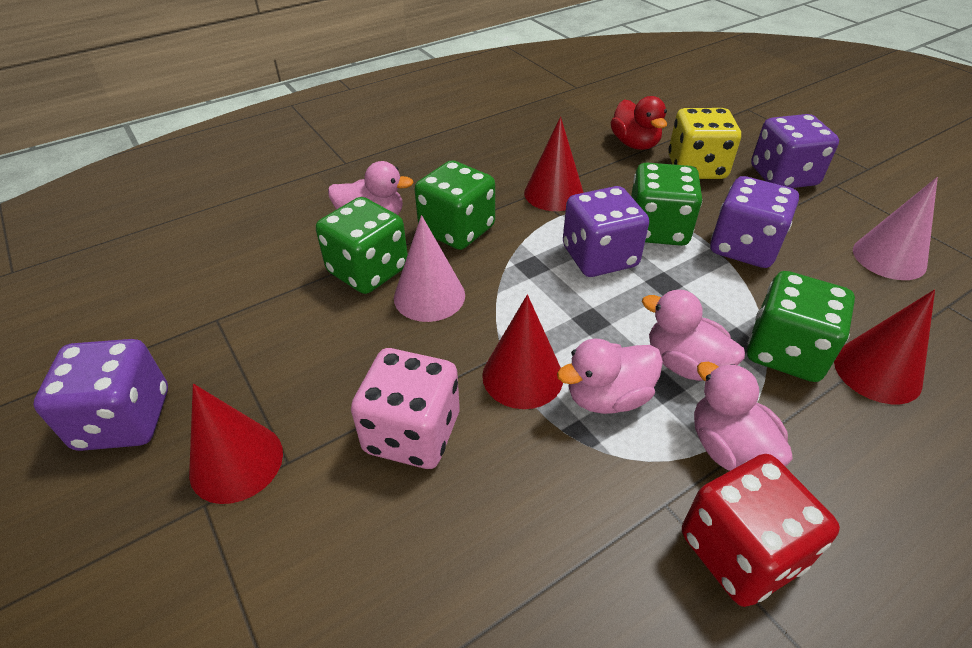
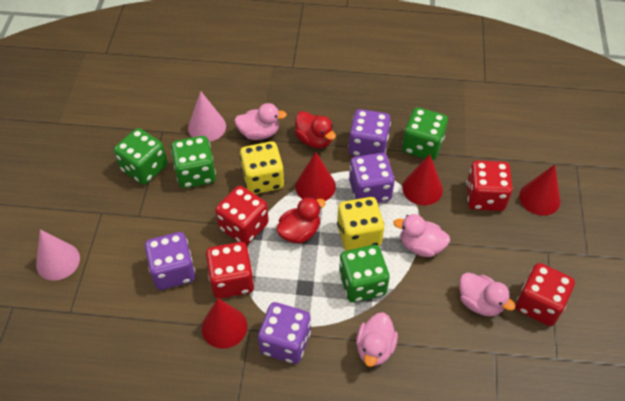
pink dice: 1 -> 0
red dice: 1 -> 4
red duck: 1 -> 2
yellow dice: 1 -> 2

